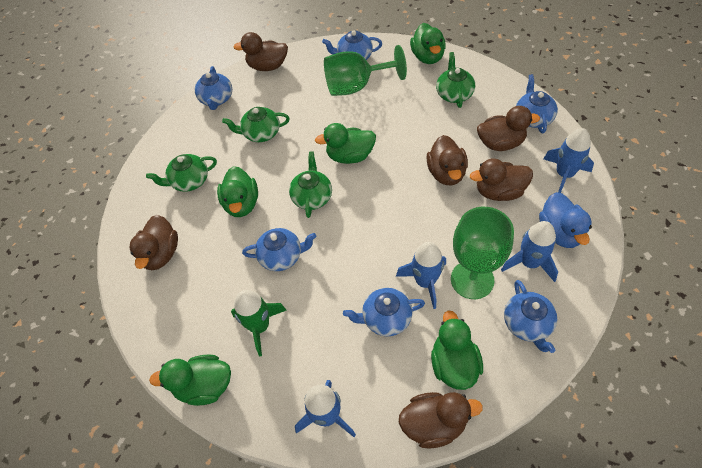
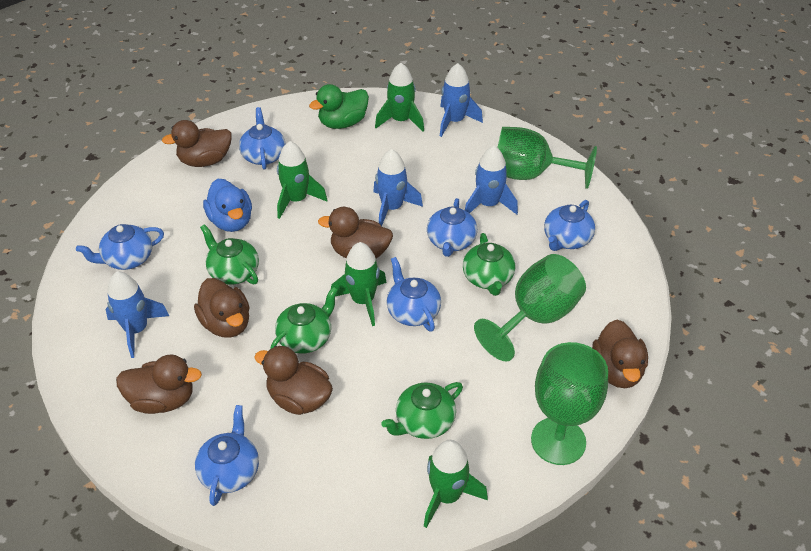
green duck: 5 -> 1
green goblet: 2 -> 3
green rocket: 1 -> 4

